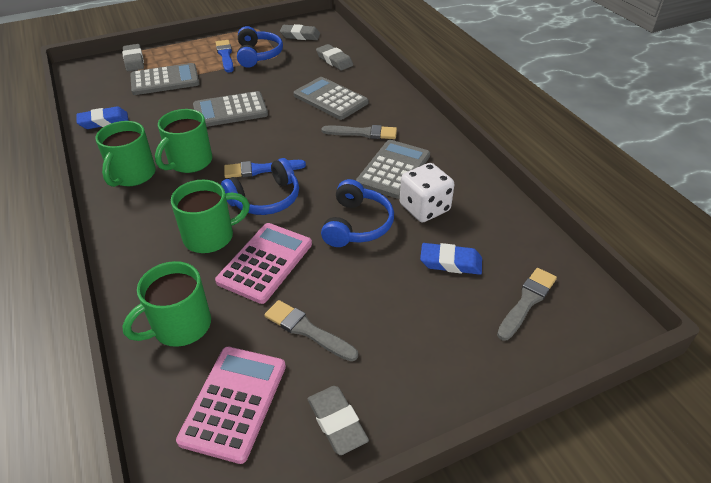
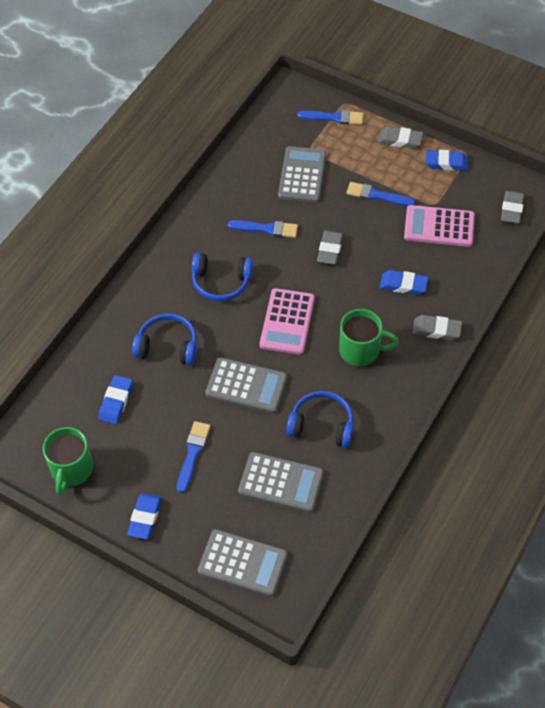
blue brush: 2 -> 4
blue eraser: 2 -> 4
green mug: 4 -> 2
grey brush: 3 -> 0
white dice: 1 -> 0

